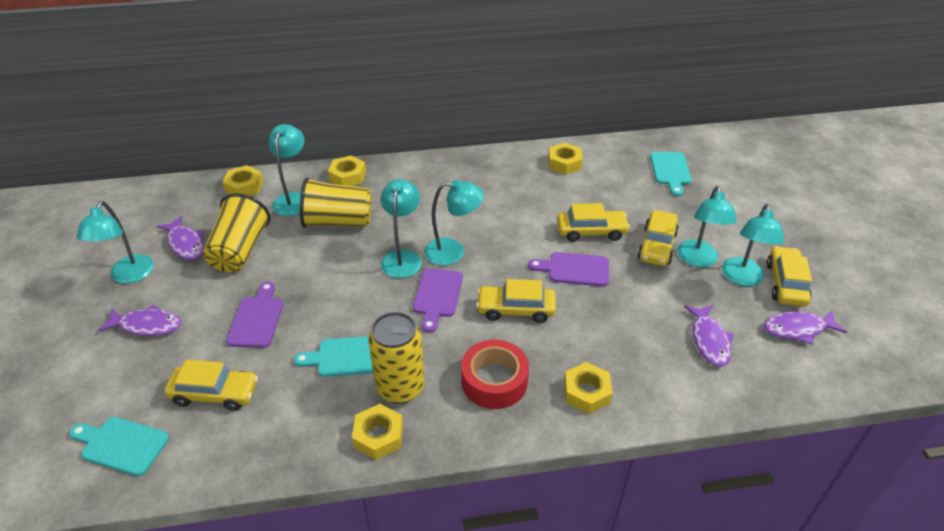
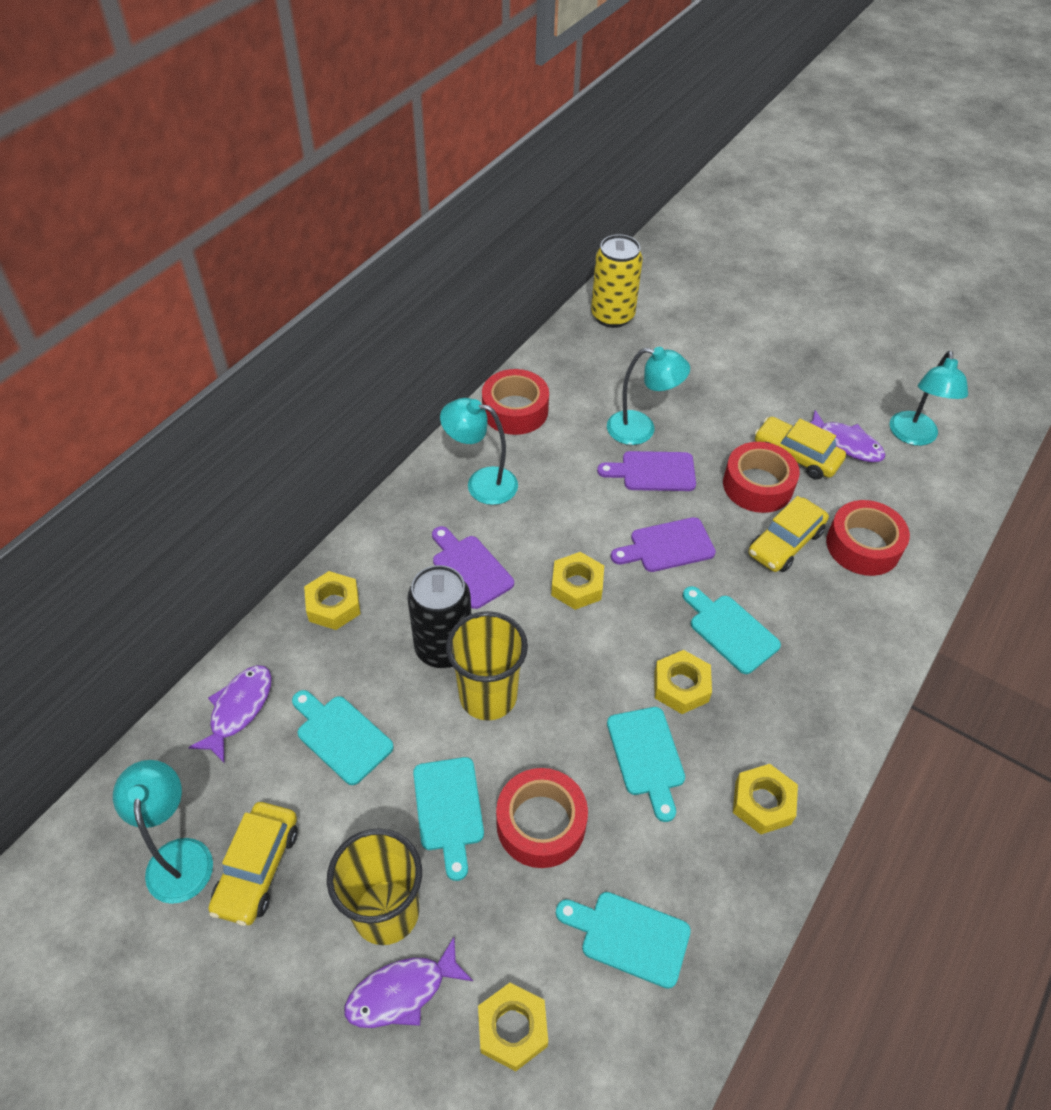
black can: 0 -> 1
purple fish: 4 -> 3
red tape: 1 -> 4
turquoise cutting board: 3 -> 5
turquoise lamp: 6 -> 4
yellow car: 5 -> 3

